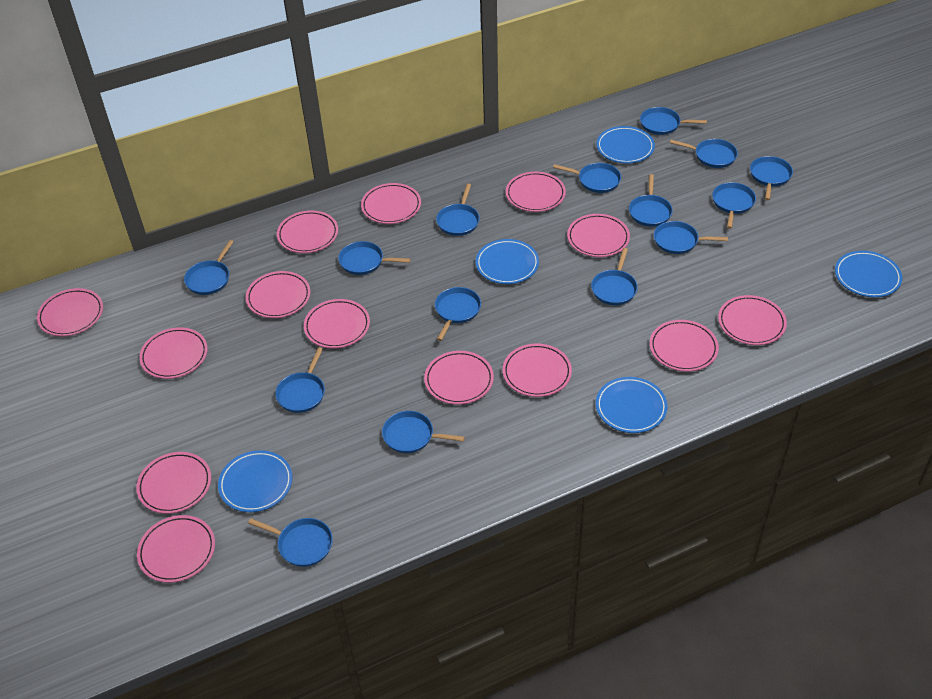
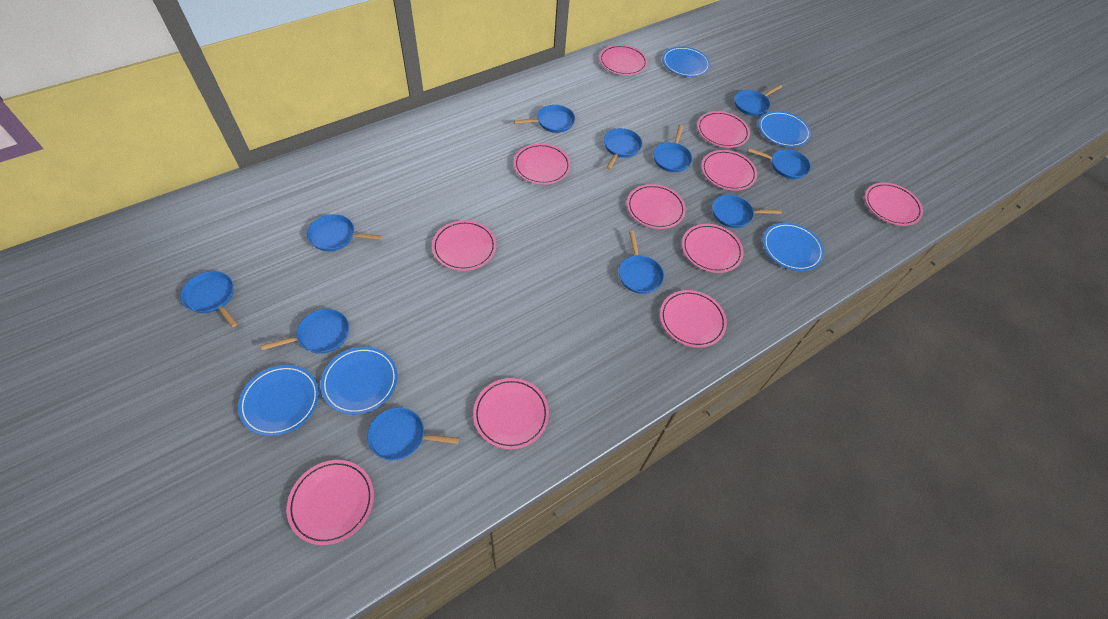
blue pan: 15 -> 11
pink plate: 14 -> 11

